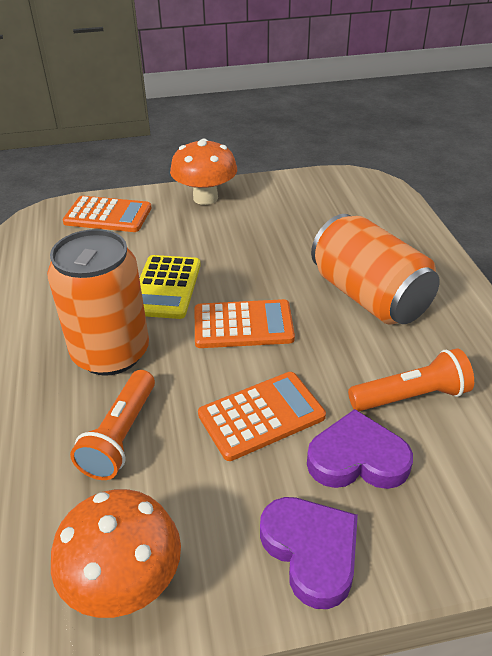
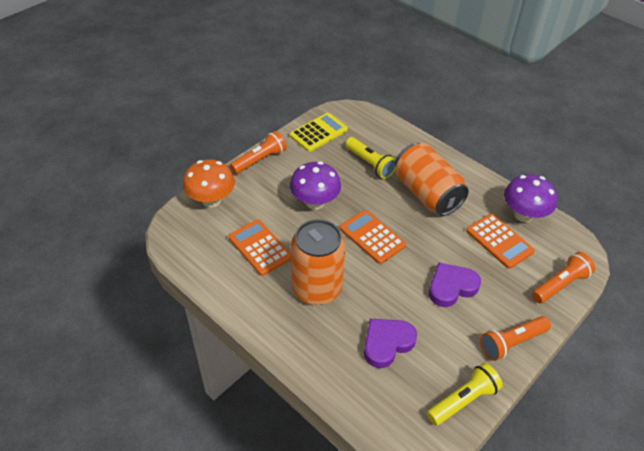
orange flashlight: 2 -> 3
orange mushroom: 2 -> 1
purple mushroom: 0 -> 2
yellow flashlight: 0 -> 2

